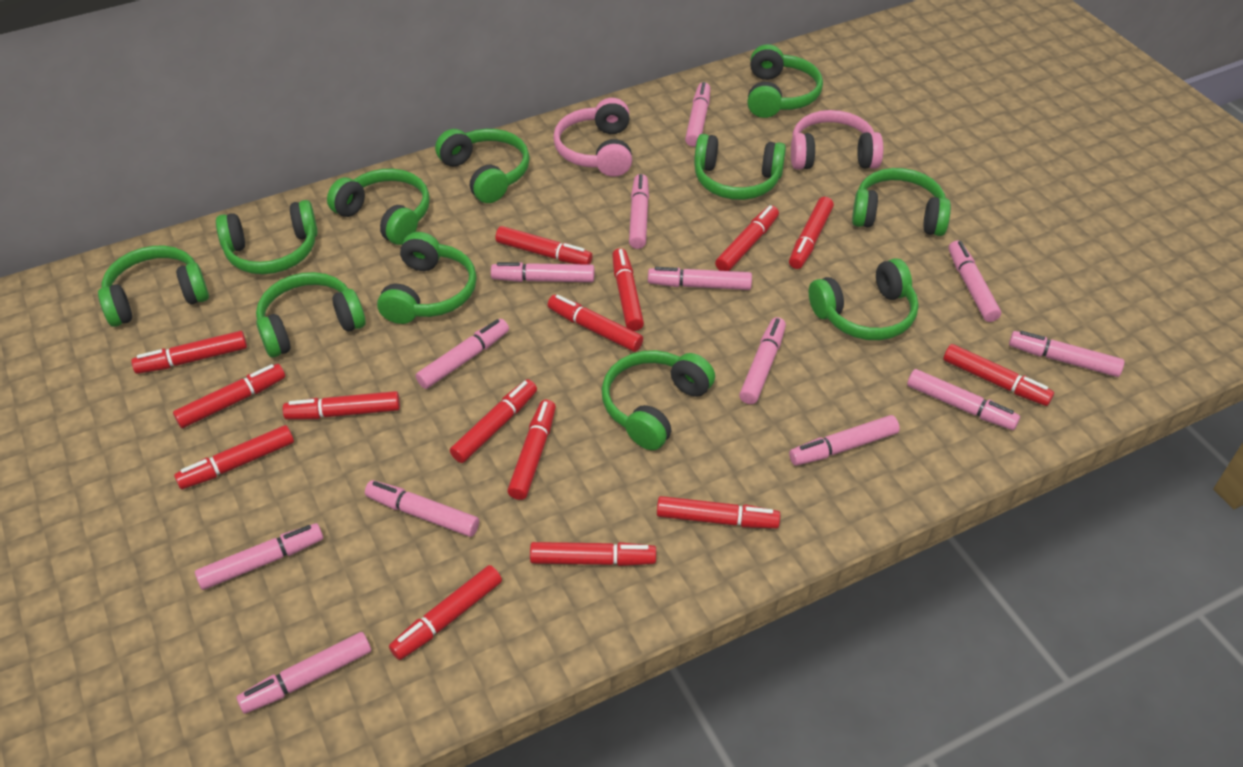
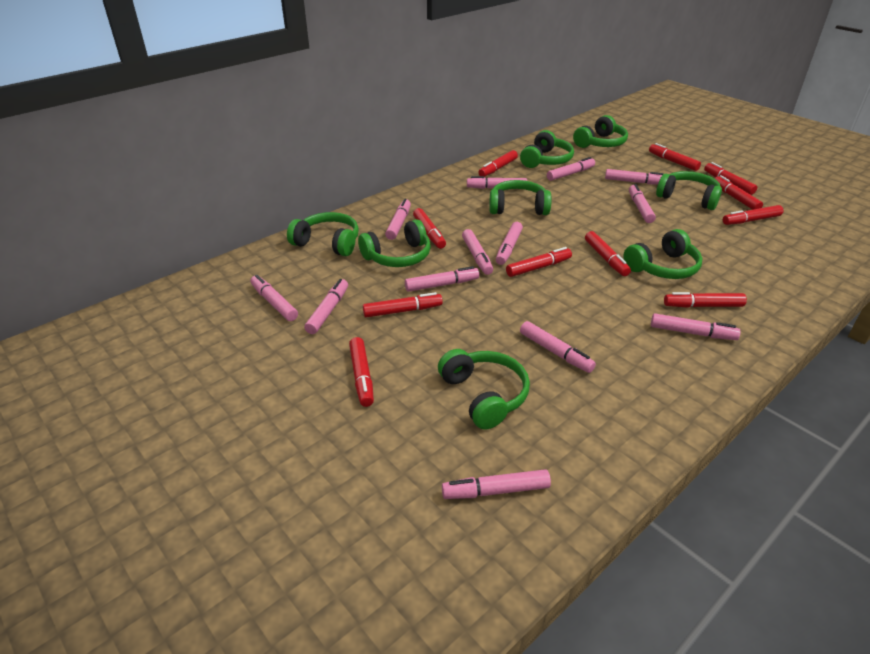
green headphones: 11 -> 8
pink headphones: 2 -> 0
red marker: 15 -> 11

